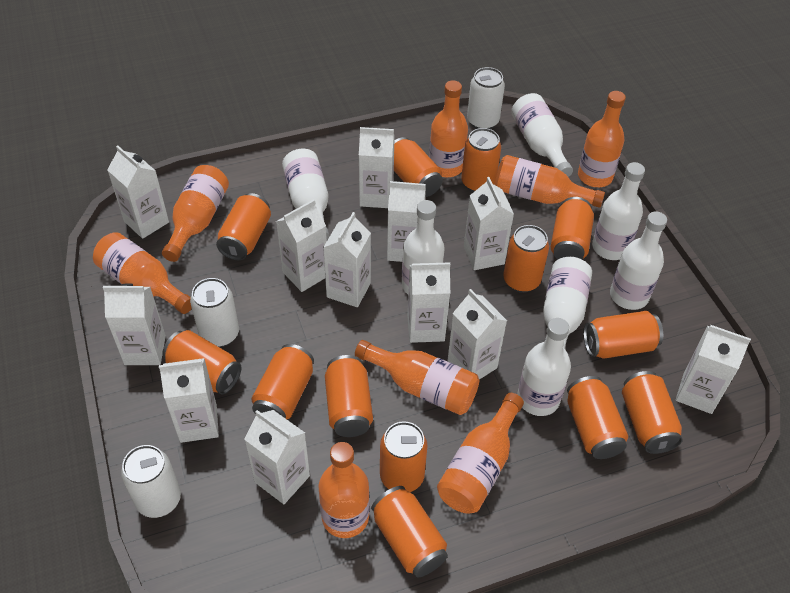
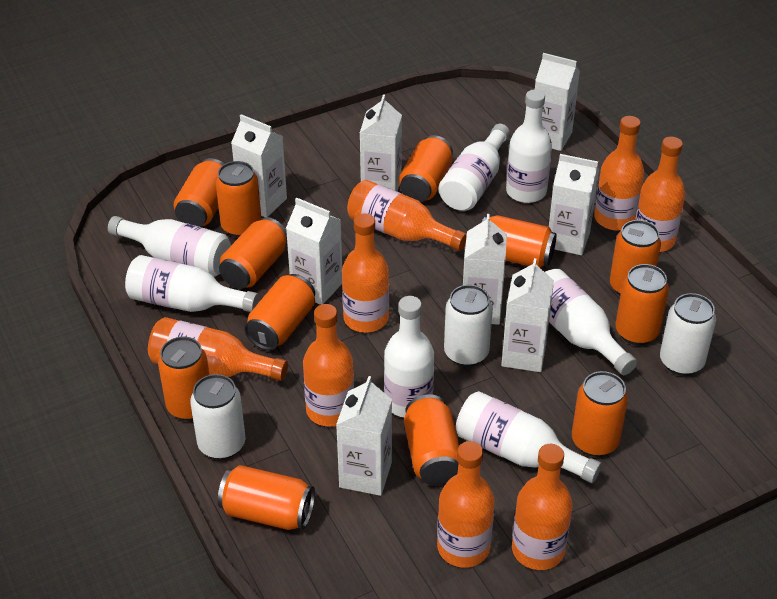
orange can: 13 -> 12
white carton: 12 -> 8

